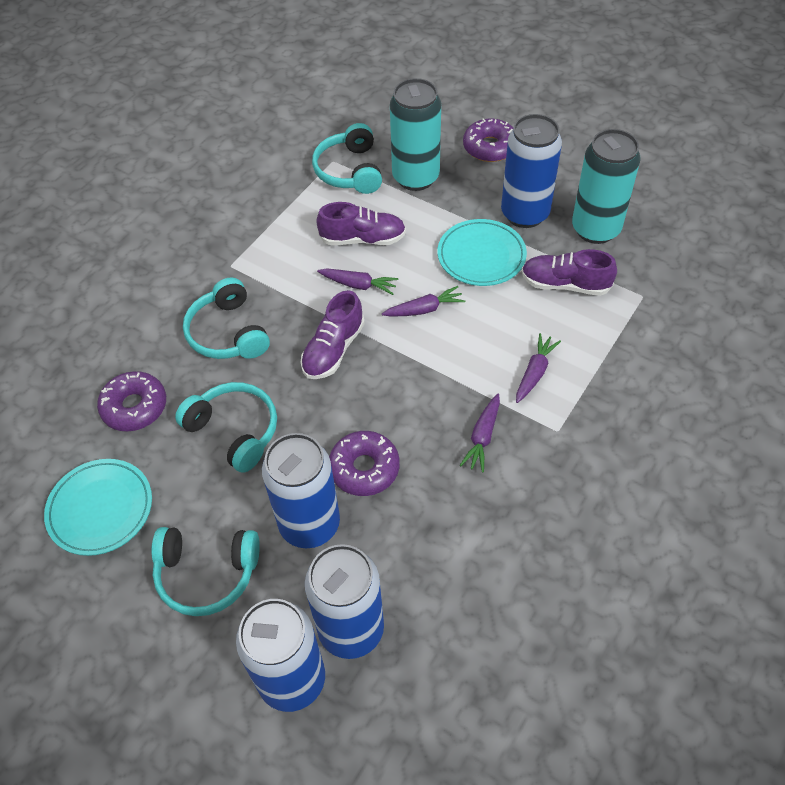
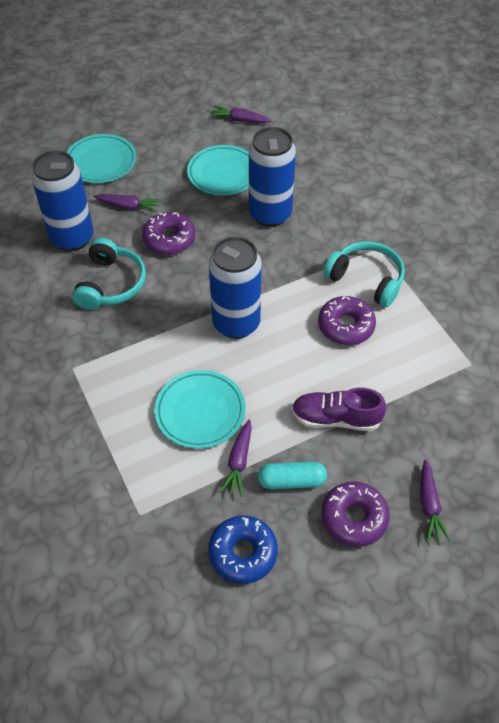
blue can: 4 -> 3
blue donut: 0 -> 1
purple shoe: 3 -> 1
turquoise can: 2 -> 0
turquoise capsule: 0 -> 1
turquoise headphones: 4 -> 2
turquoise plate: 2 -> 3

